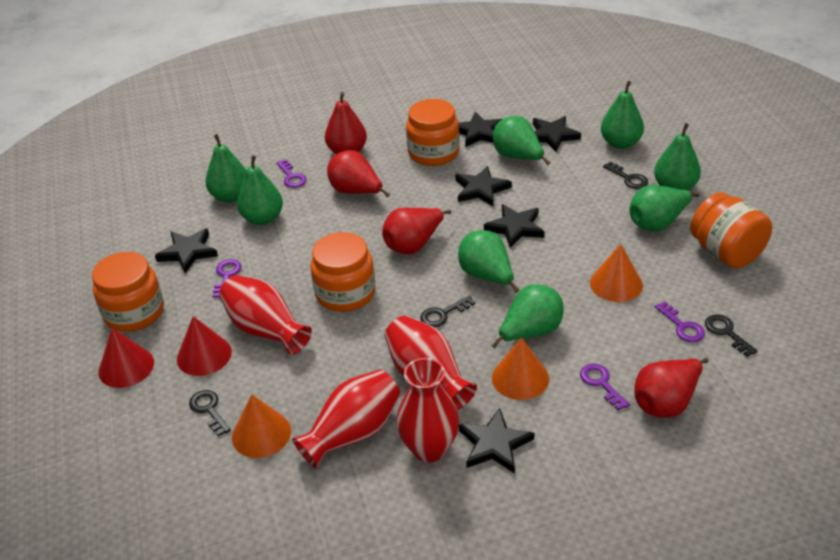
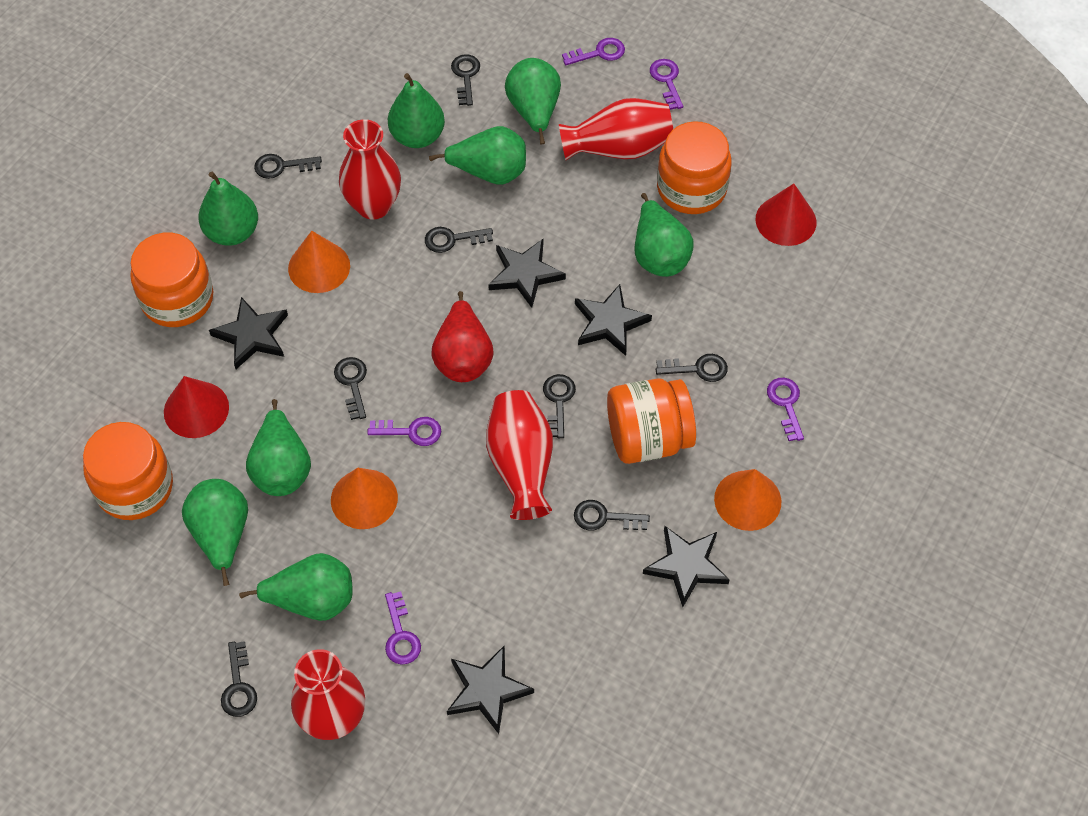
black key: 4 -> 8
black star: 6 -> 5
purple key: 4 -> 5
red pear: 4 -> 1

